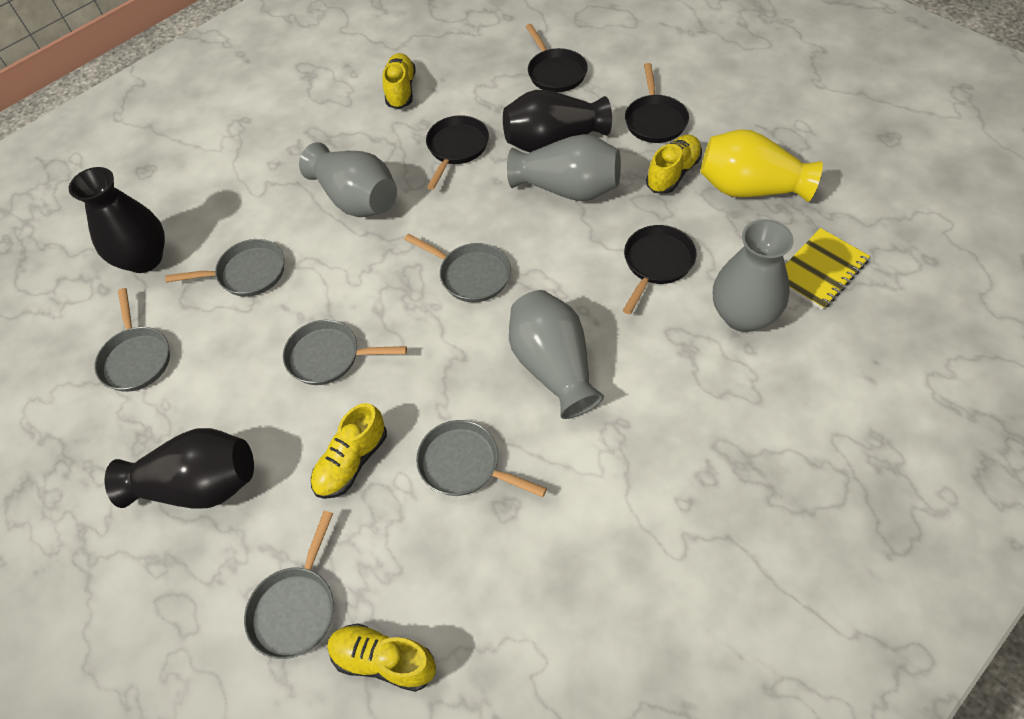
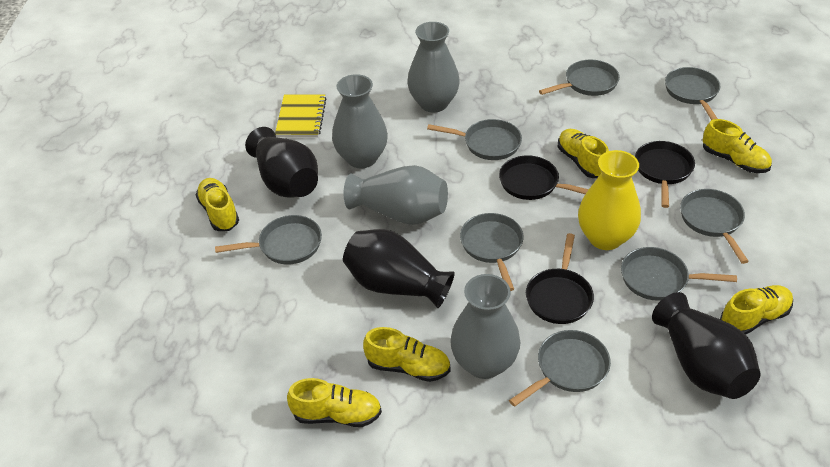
black pan: 4 -> 3
grey pan: 6 -> 8
yellow shoe: 4 -> 6

